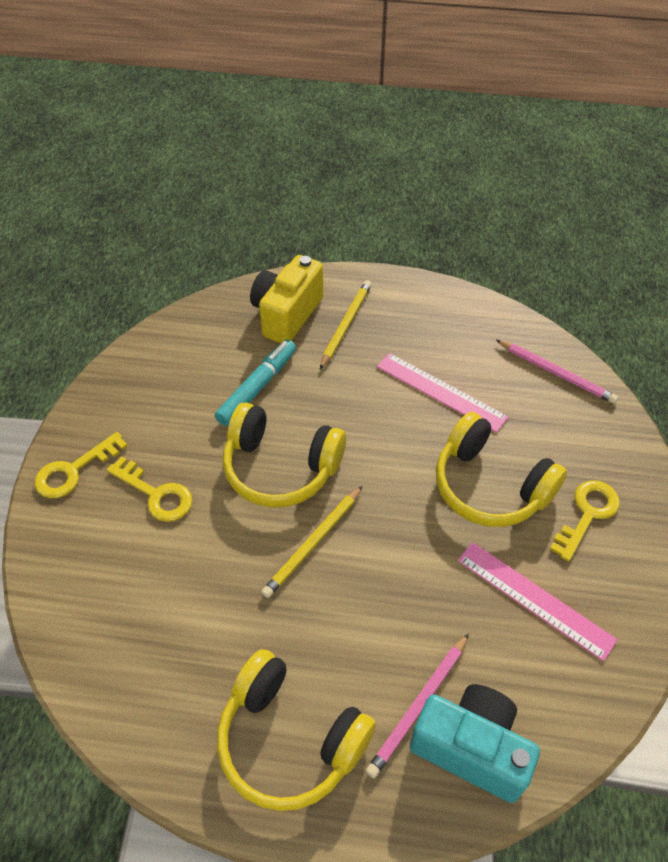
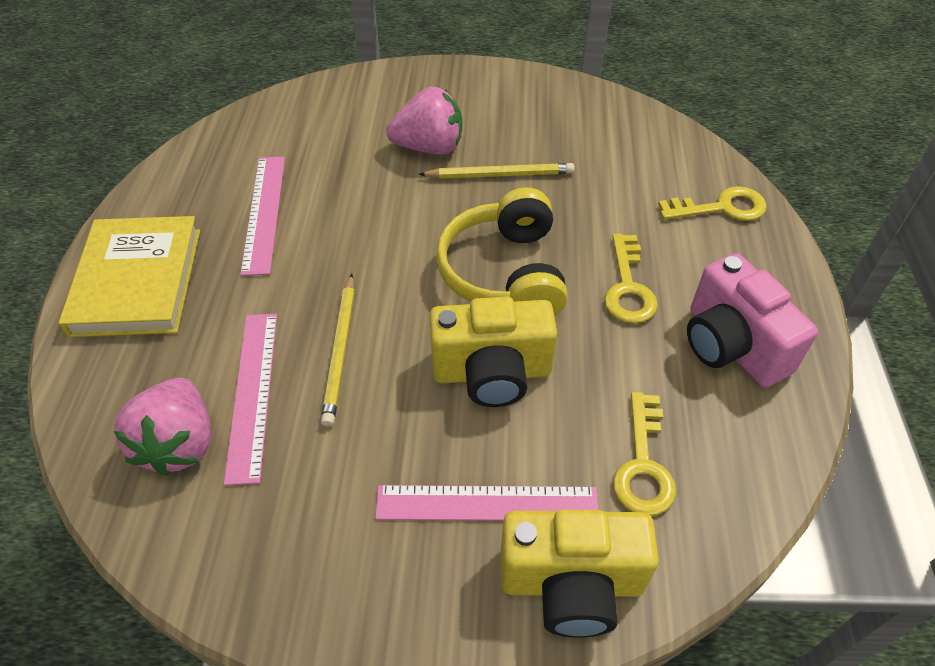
pink camera: 0 -> 1
pink pencil: 2 -> 0
pink ruler: 2 -> 3
pink strawberry: 0 -> 2
turquoise camera: 1 -> 0
turquoise marker: 1 -> 0
yellow book: 0 -> 1
yellow camera: 1 -> 2
yellow headphones: 3 -> 1

